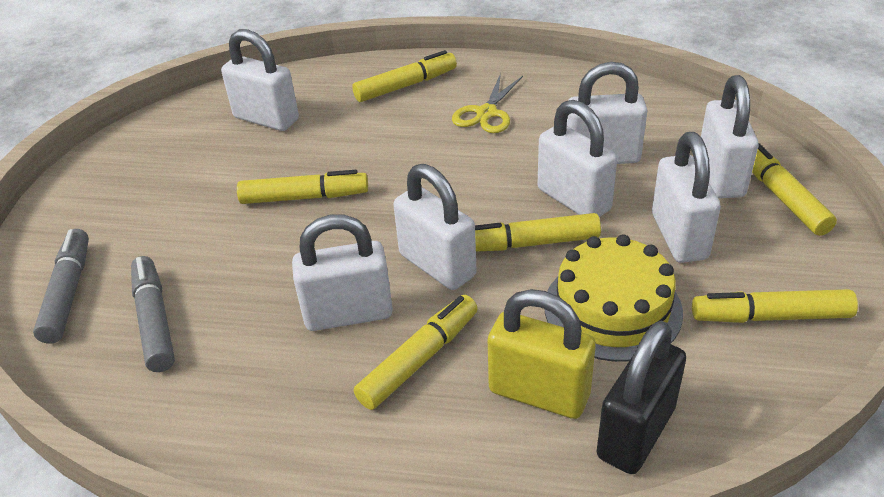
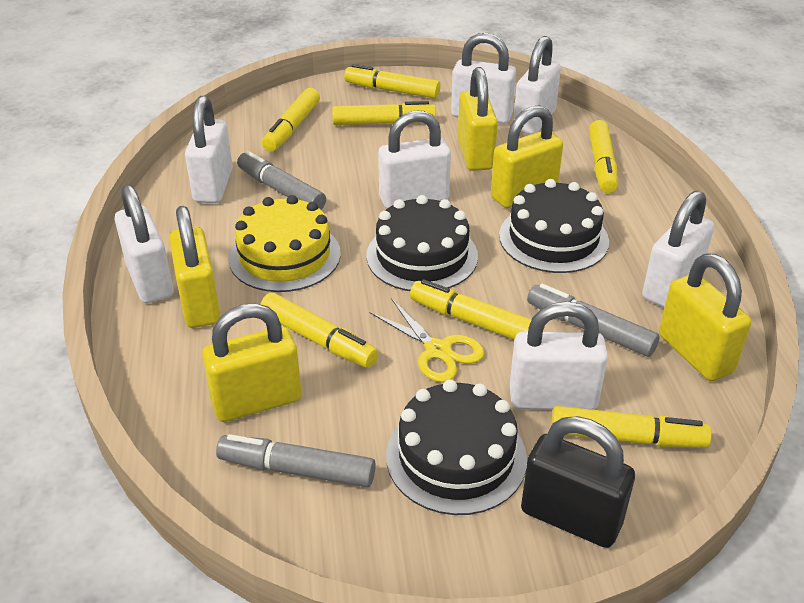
black cake: 0 -> 3
grey marker: 2 -> 3
yellow marker: 6 -> 7
yellow padlock: 1 -> 5

